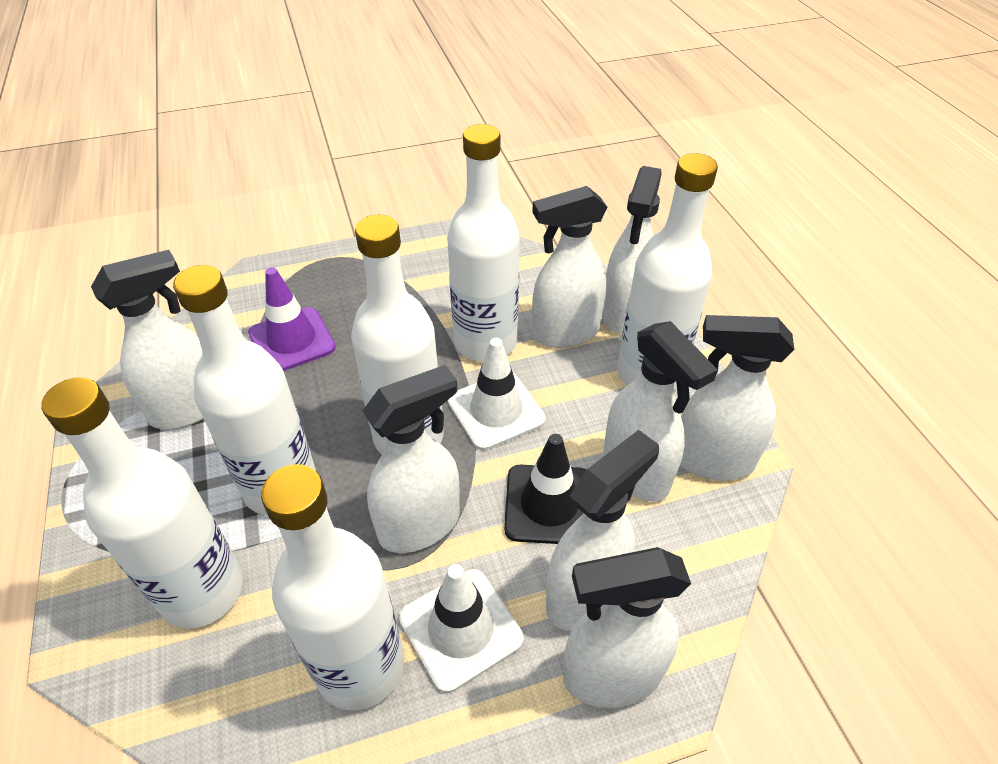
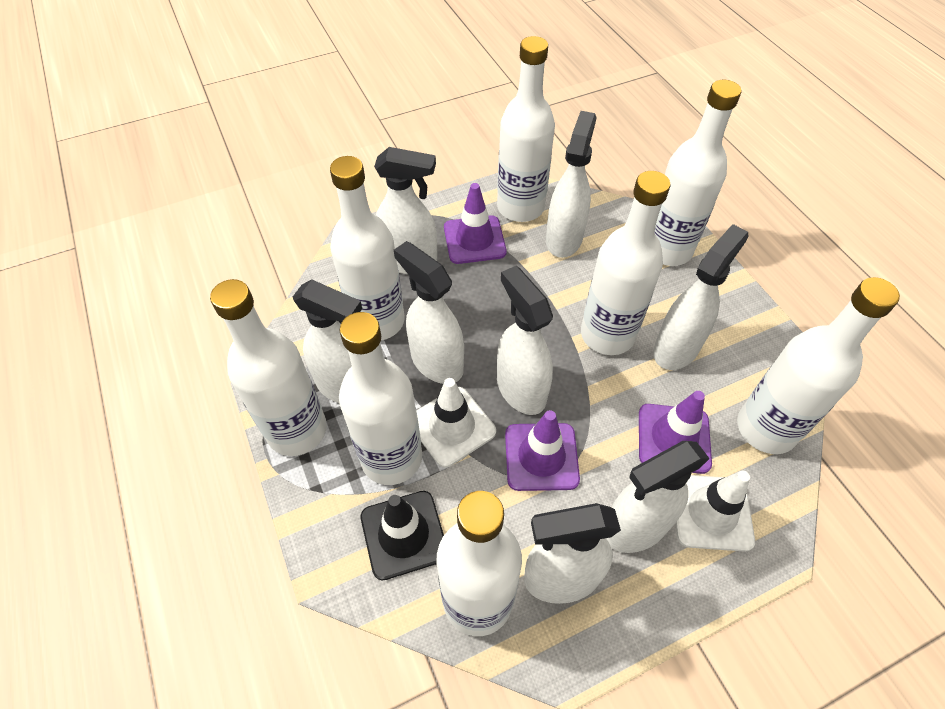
purple traffic cone: 1 -> 3
white bottle: 6 -> 8

